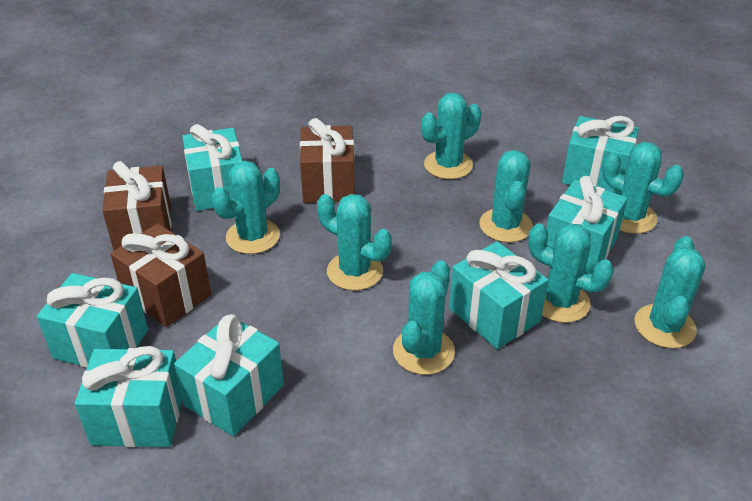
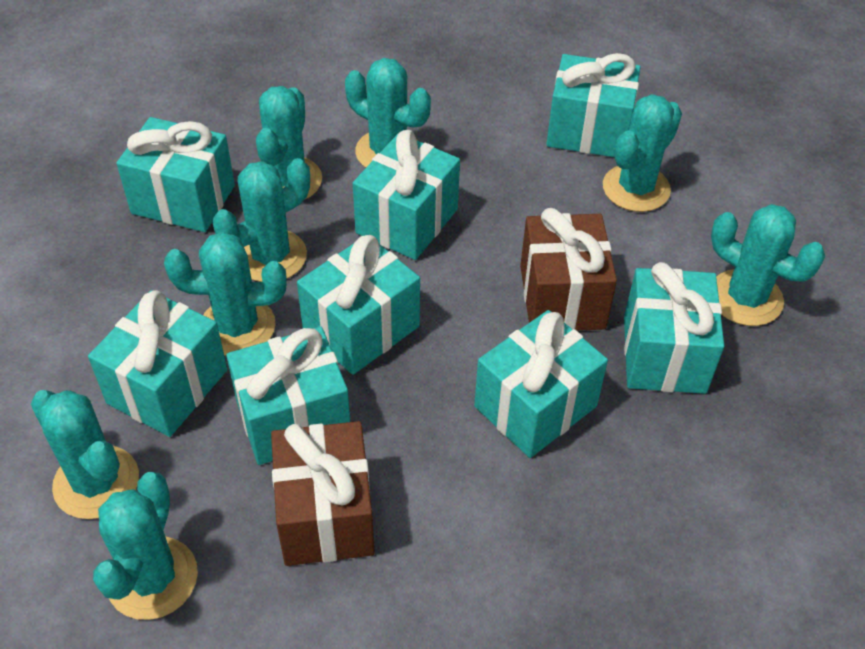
brown gift: 3 -> 2
turquoise gift: 7 -> 8

